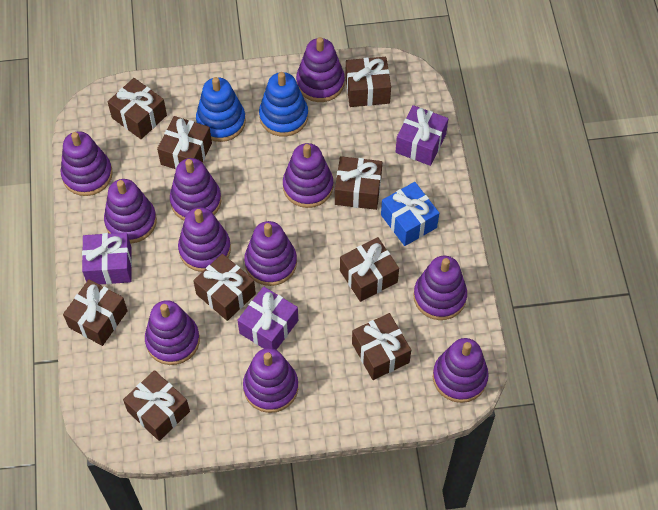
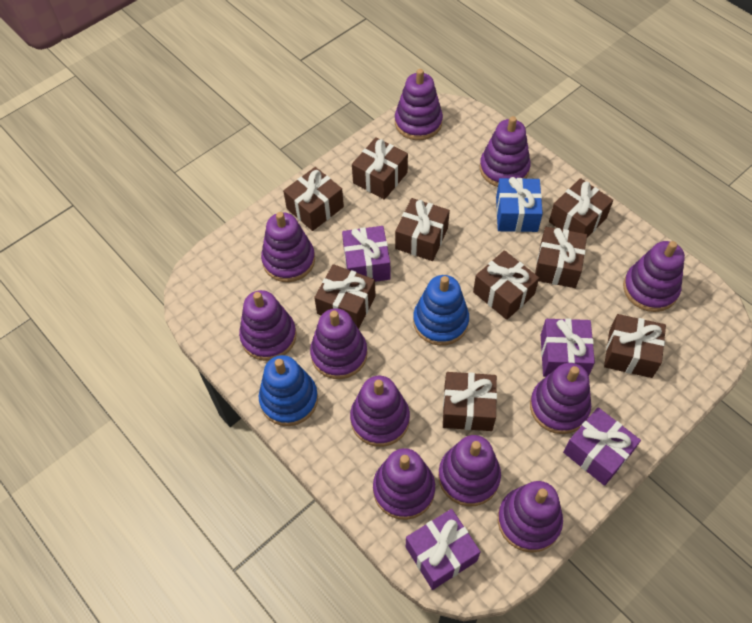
purple gift: 3 -> 4

